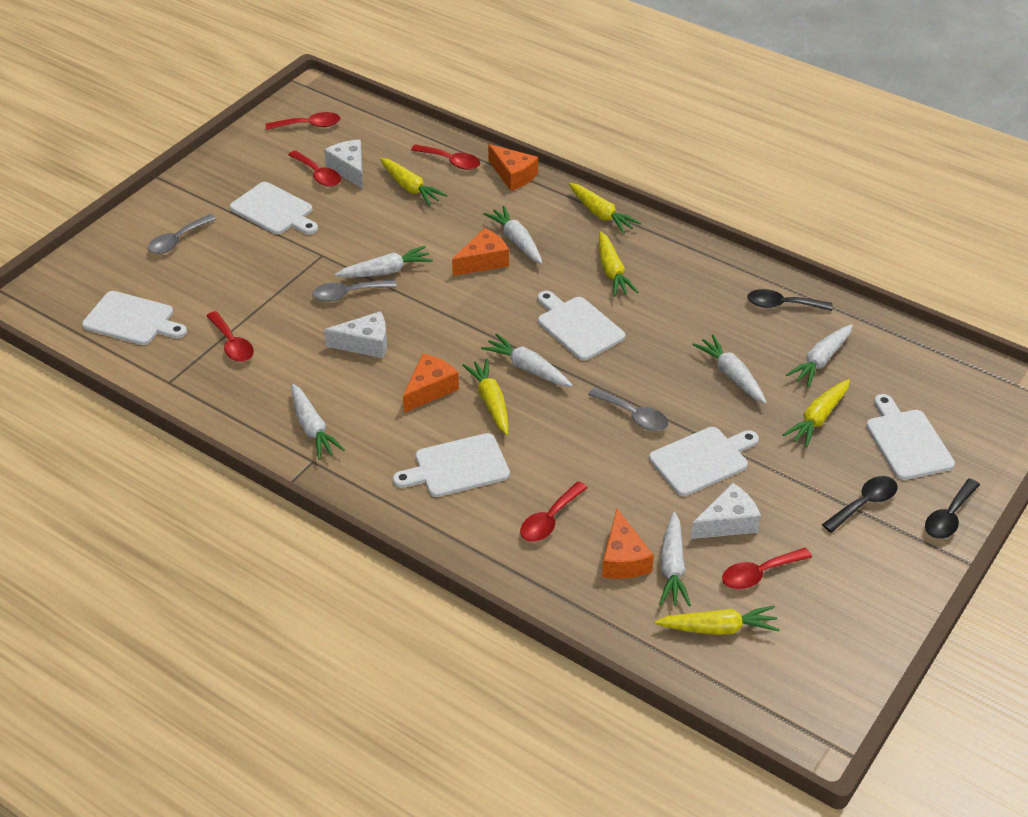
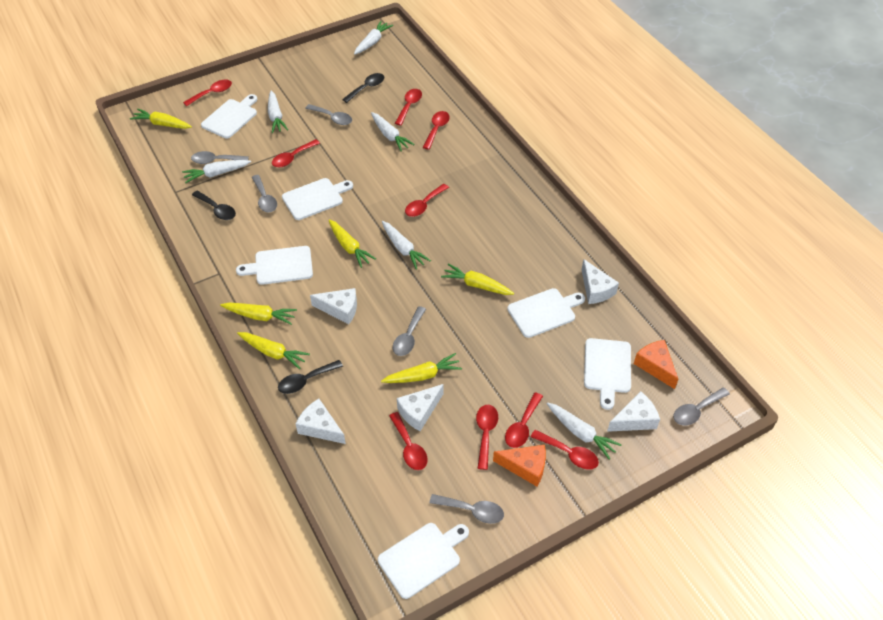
grey spoon: 3 -> 6
orange cheese: 4 -> 2
red spoon: 6 -> 9
white carrot: 7 -> 6
white cheese: 3 -> 5

